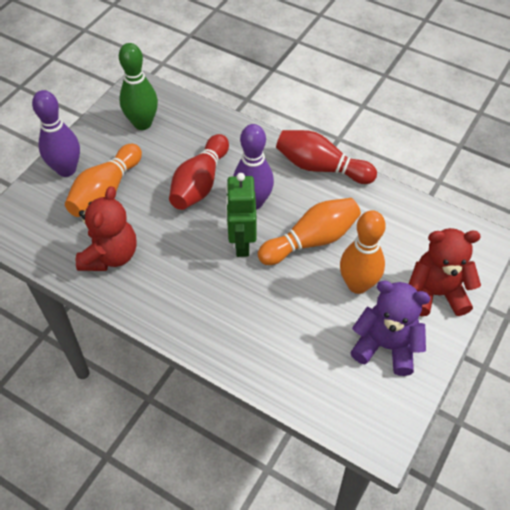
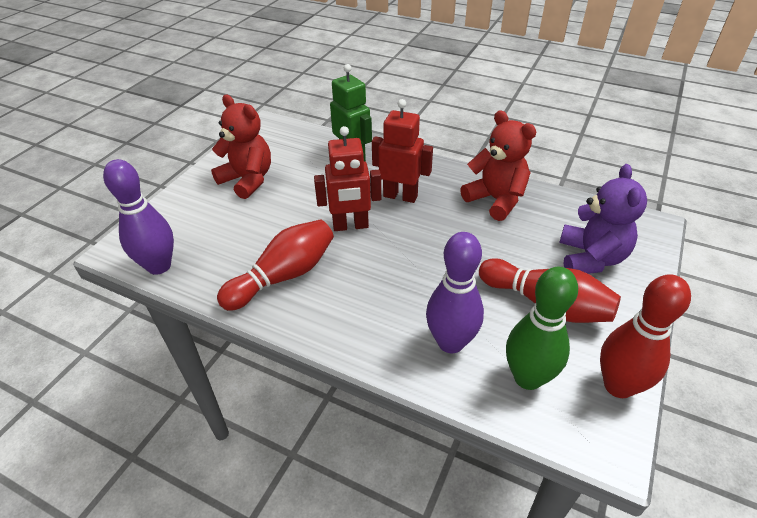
orange bowling pin: 3 -> 0
red bowling pin: 2 -> 3
red robot: 0 -> 2

